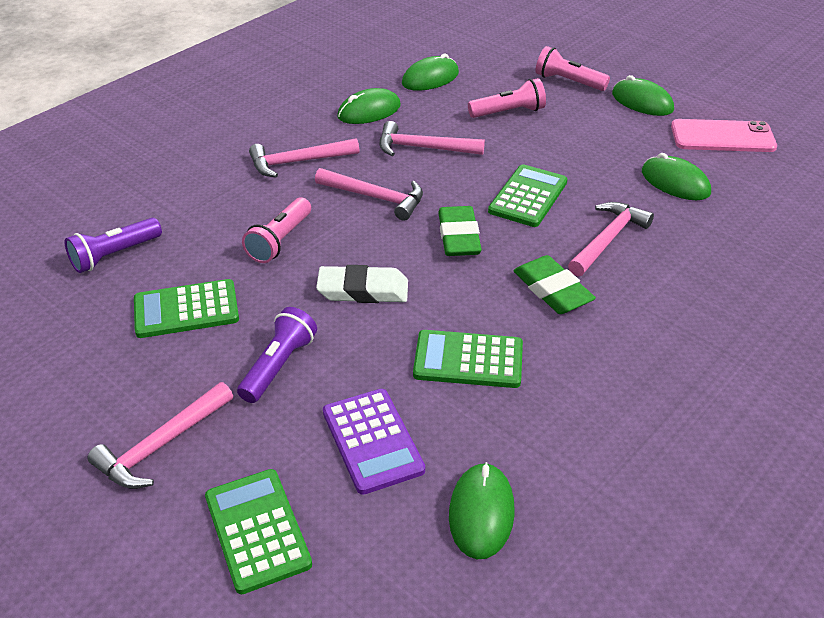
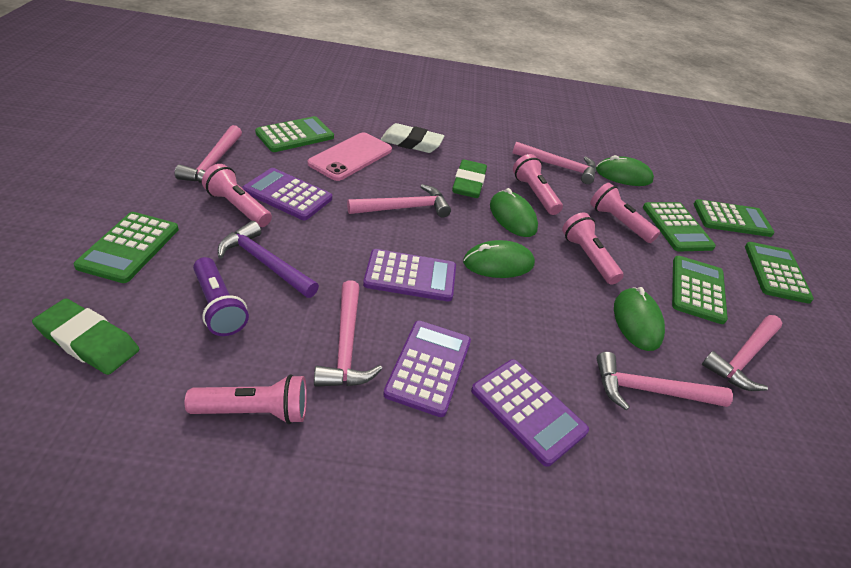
green calculator: 4 -> 6
green mouse: 5 -> 4
pink flashlight: 3 -> 5
pink hammer: 5 -> 6
purple calculator: 1 -> 4
purple flashlight: 2 -> 1
purple hammer: 0 -> 1

